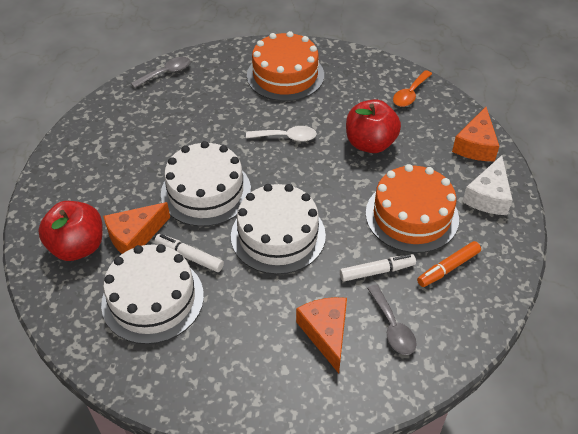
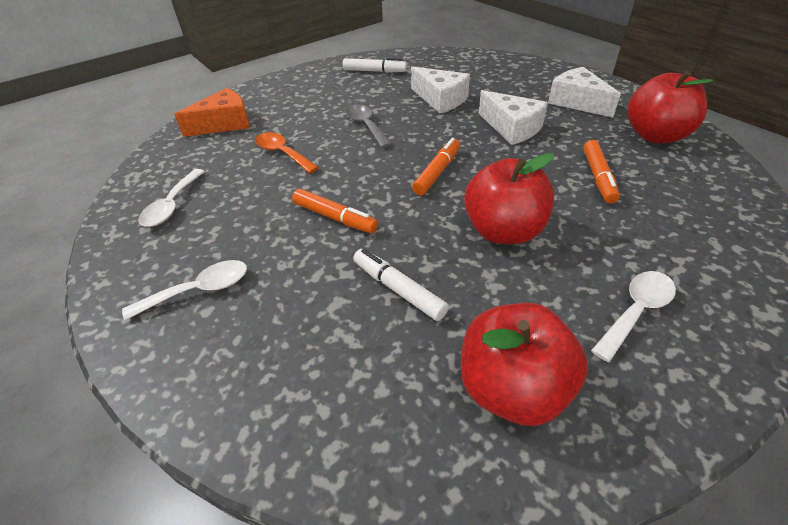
grey spoon: 2 -> 1
orange cake: 2 -> 0
orange cheese: 3 -> 1
orange marker: 1 -> 3
red apple: 2 -> 3
white cake: 3 -> 0
white cheese: 1 -> 3
white spoon: 1 -> 3

